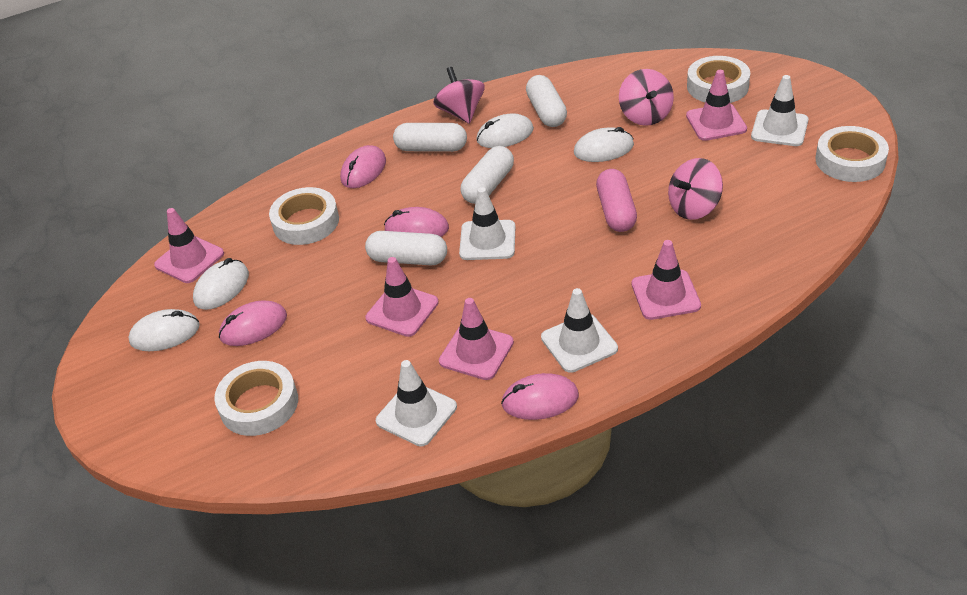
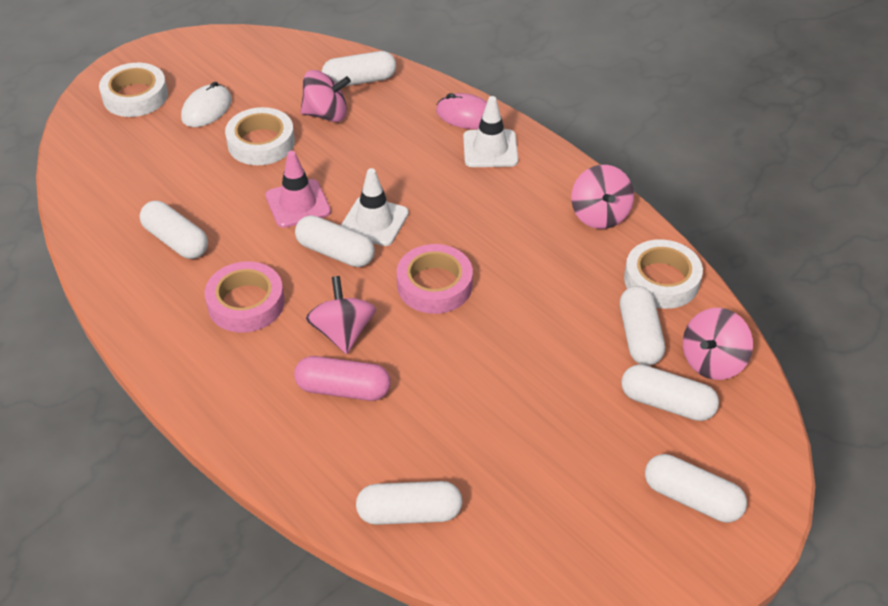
pink mouse: 4 -> 1
pink spinning top: 3 -> 4
pink tape: 0 -> 2
pink traffic cone: 5 -> 1
white capsule: 4 -> 7
white mouse: 4 -> 1
white tape: 4 -> 3
white traffic cone: 4 -> 2

